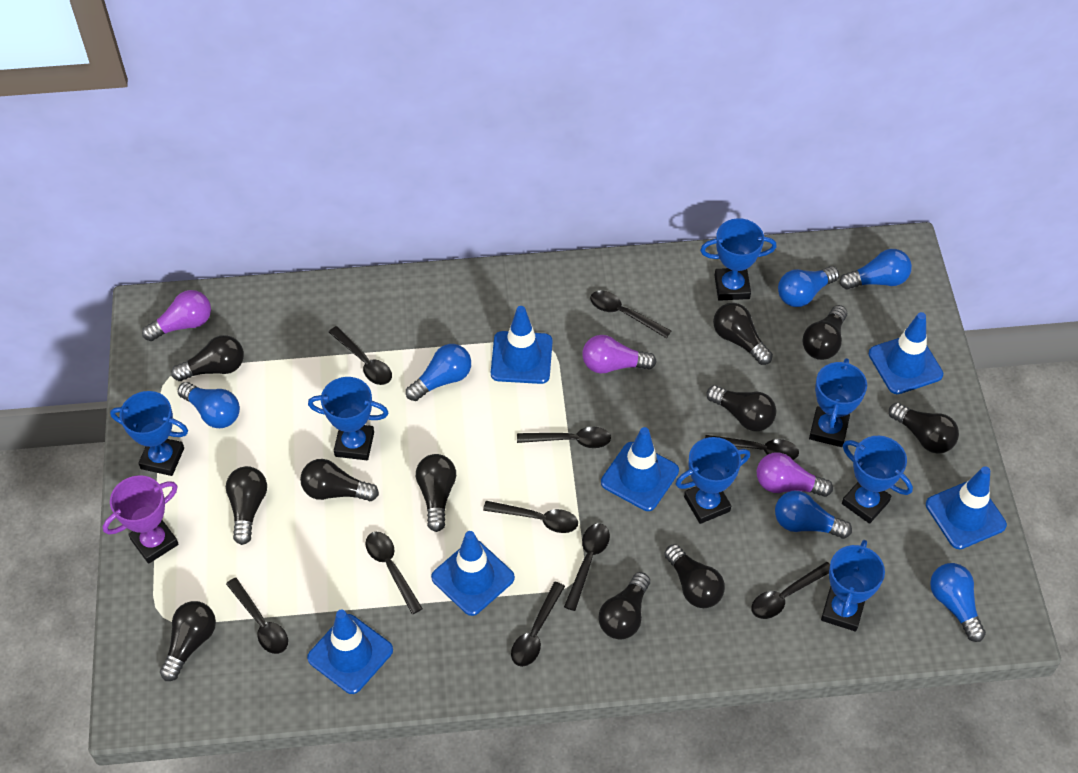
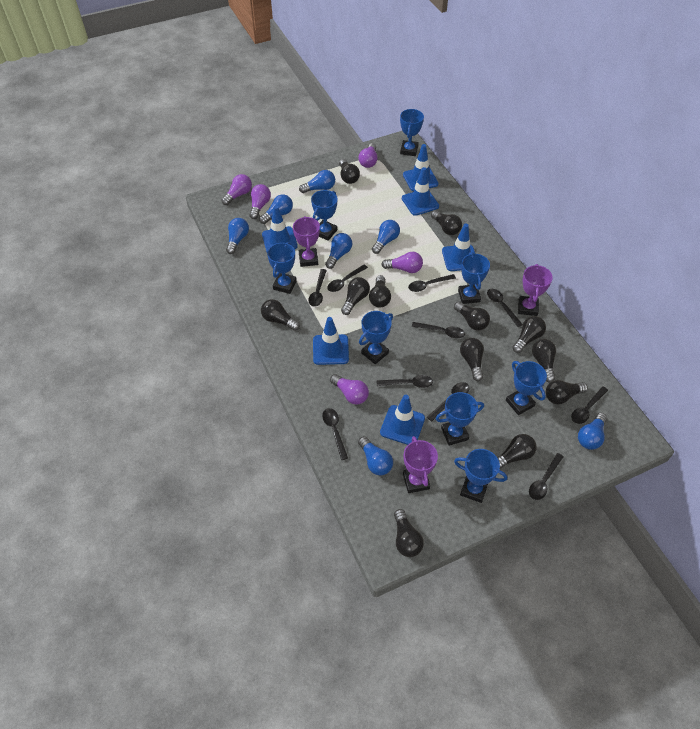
black light bulb: 11 -> 12
blue light bulb: 6 -> 7
blue trophy: 7 -> 8
purple light bulb: 3 -> 5
purple trophy: 1 -> 3

